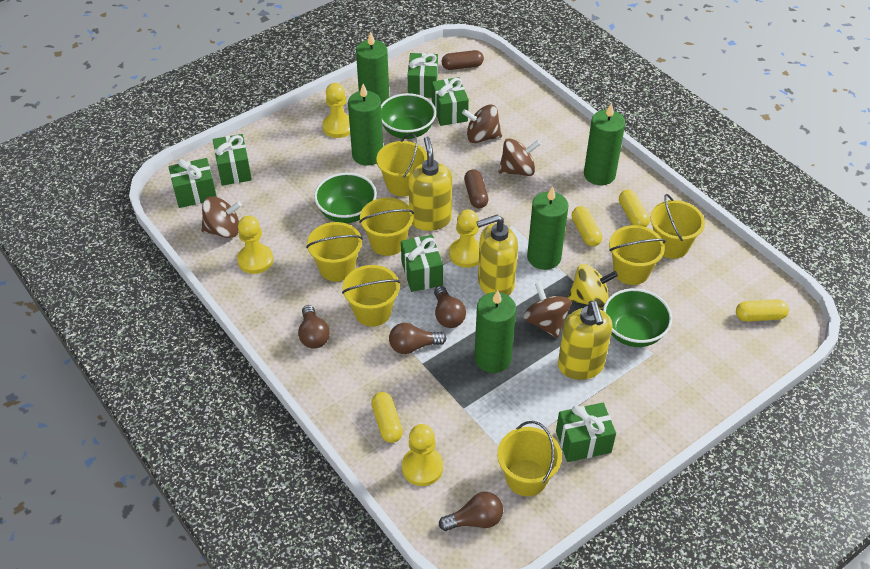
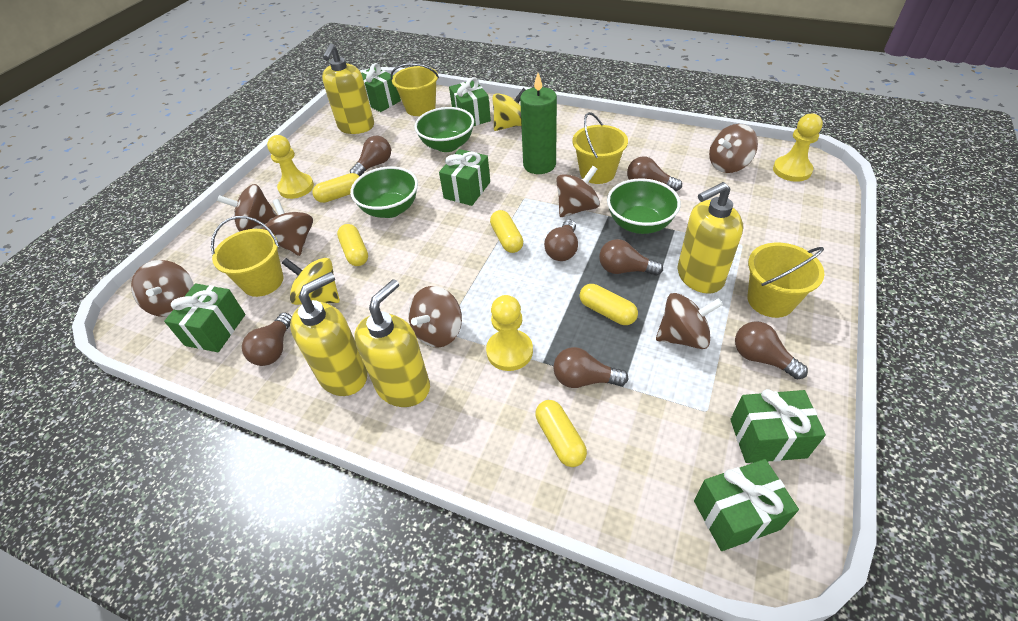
brown capsule: 2 -> 0
brown light bulb: 4 -> 7
brown spinning top: 4 -> 7
green candle: 5 -> 1
yellow bucket: 7 -> 4
yellow capsule: 4 -> 5
yellow pawn: 4 -> 3
yellow soap dispenser: 3 -> 4
yellow spinning top: 1 -> 2

